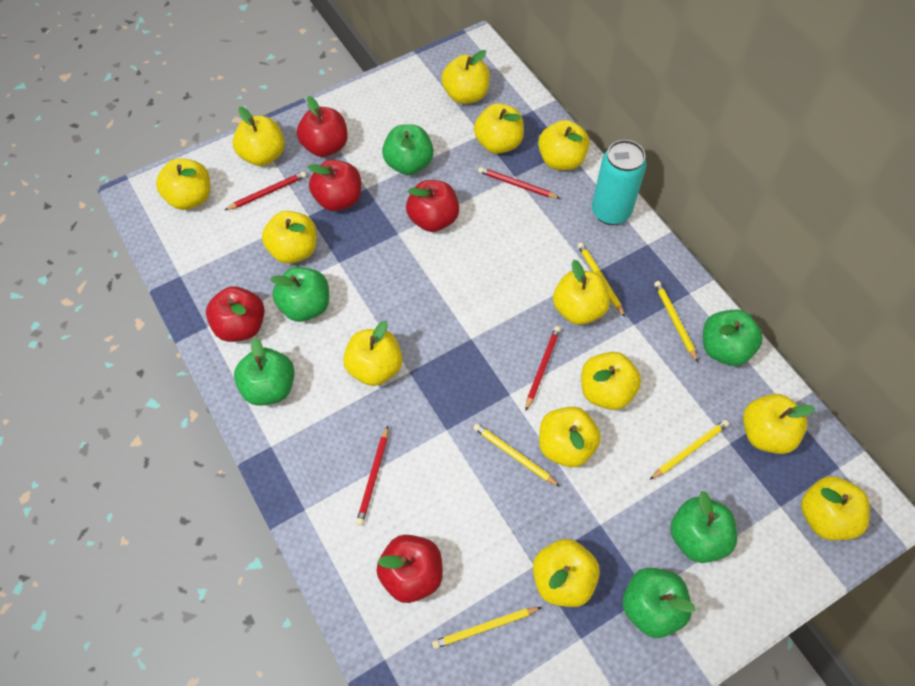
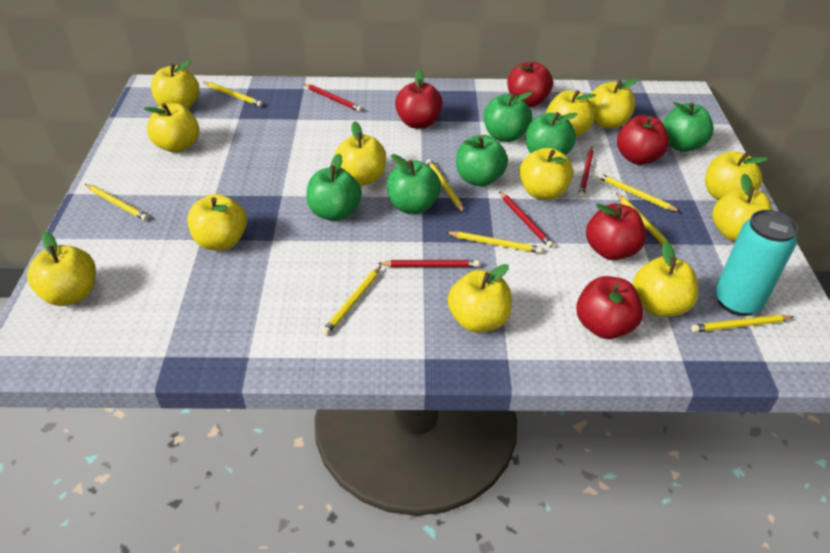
yellow apple: 13 -> 12
yellow pencil: 5 -> 8

